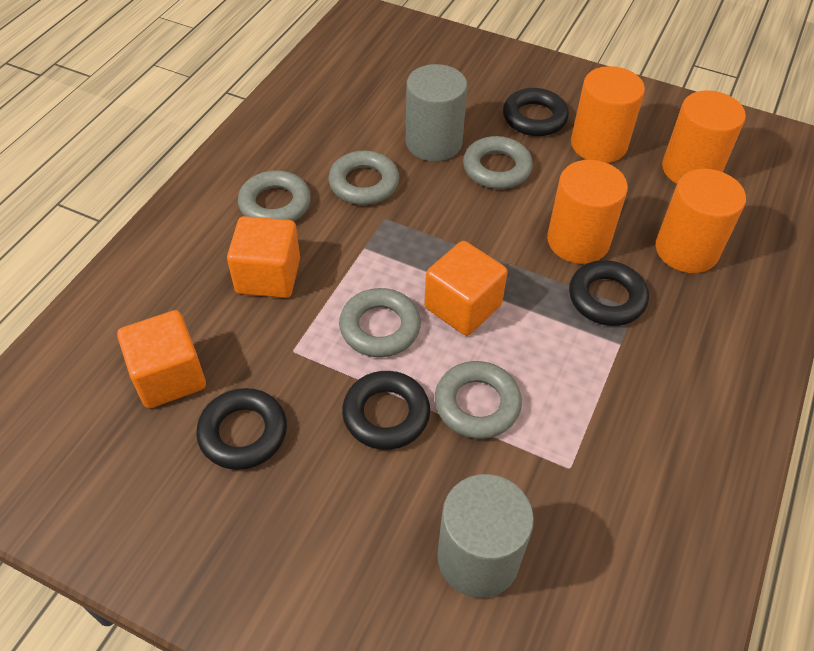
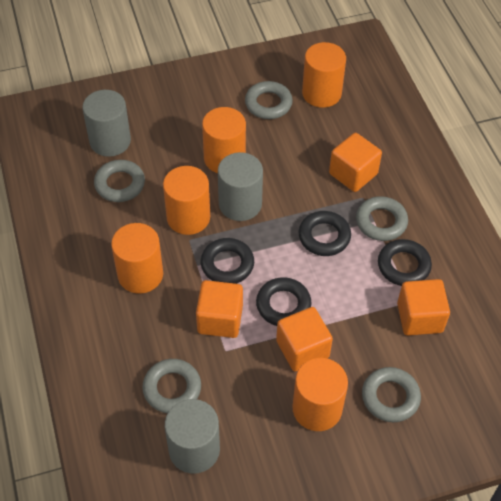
grey cylinder: 2 -> 3
orange cube: 3 -> 4
orange cylinder: 4 -> 5

